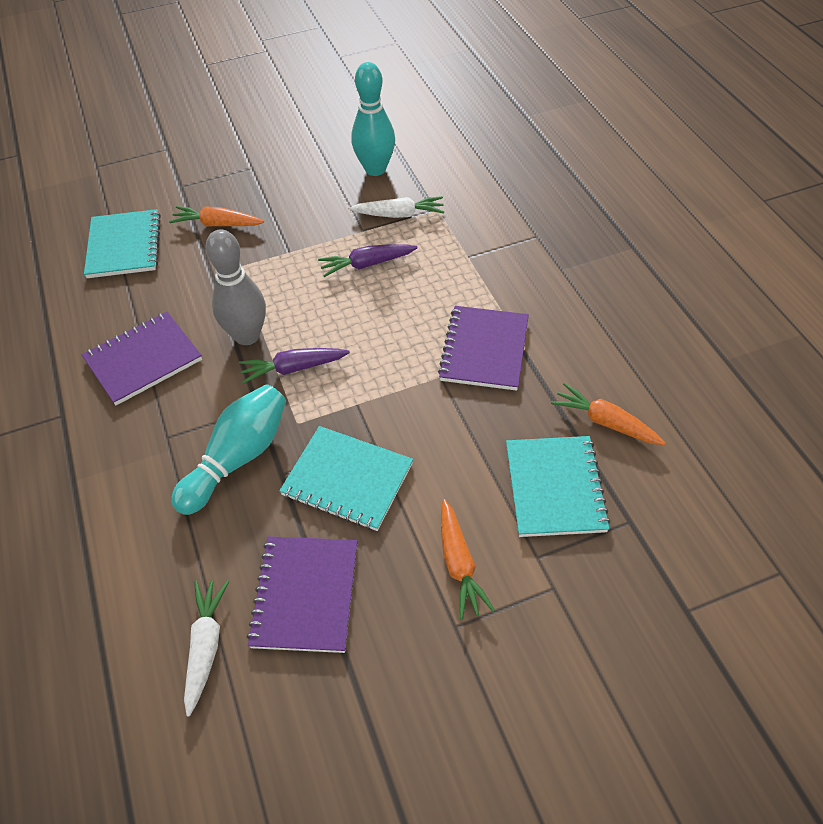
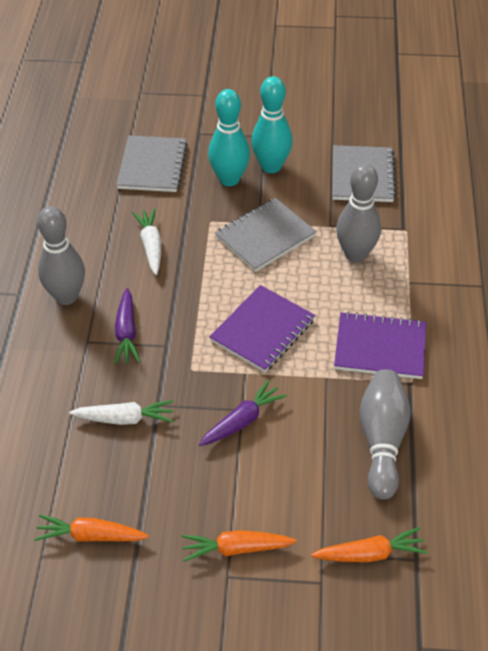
grey bowling pin: 1 -> 3
grey notebook: 0 -> 3
purple notebook: 3 -> 2
turquoise notebook: 3 -> 0

